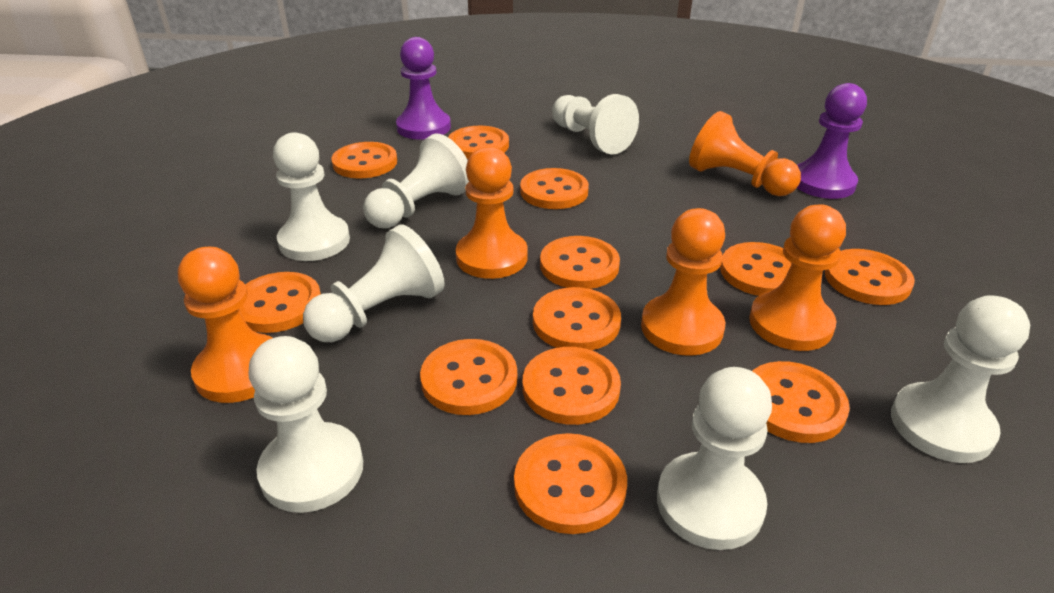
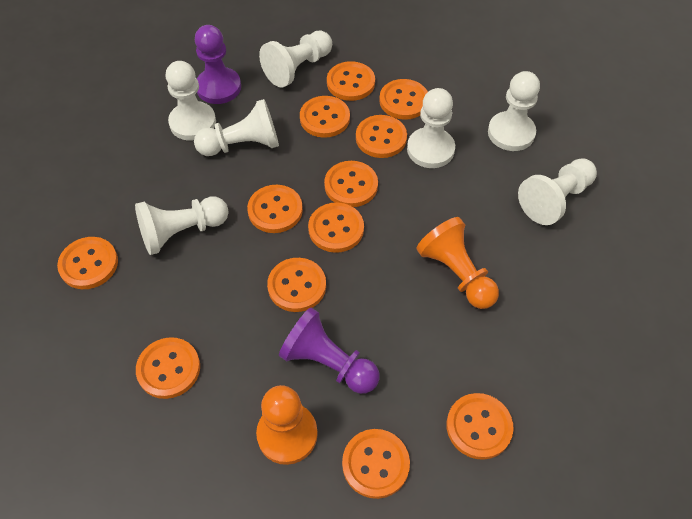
orange pawn: 5 -> 2

